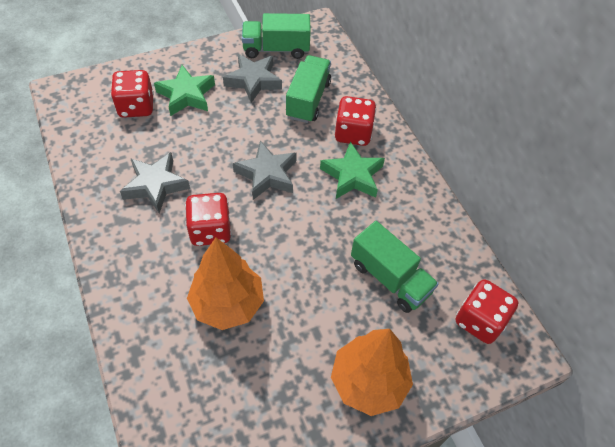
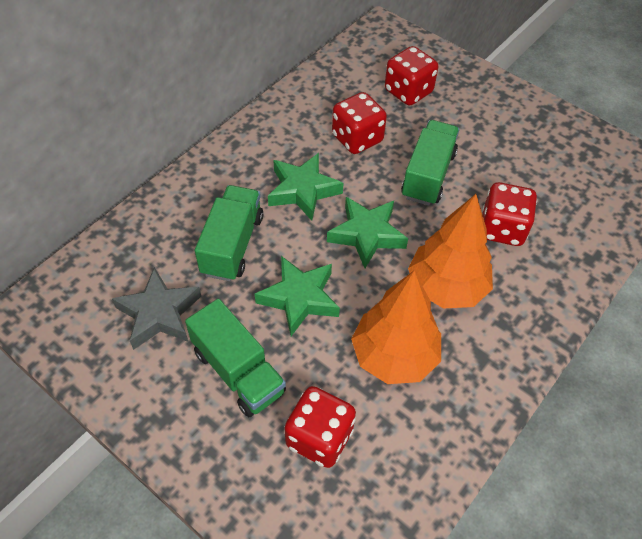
green star: 2 -> 3
grey star: 3 -> 1

